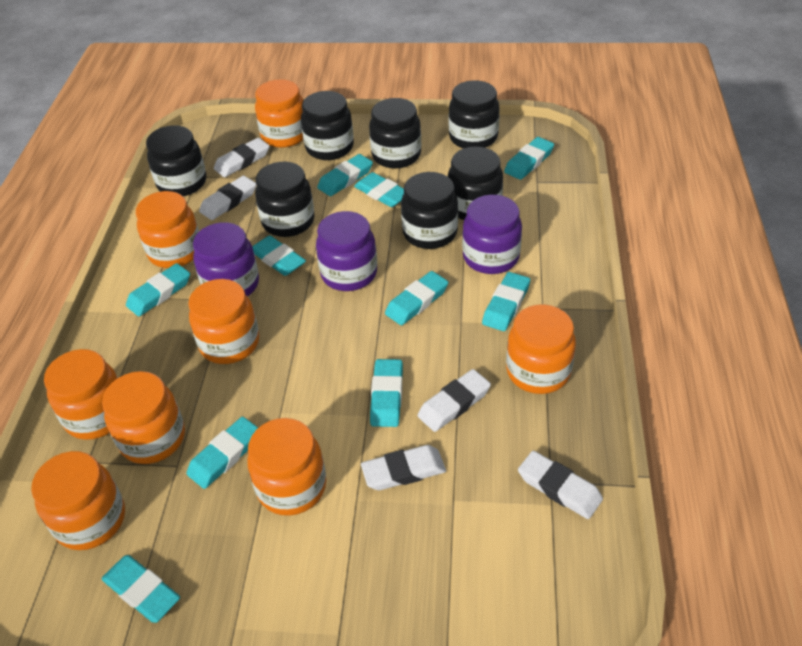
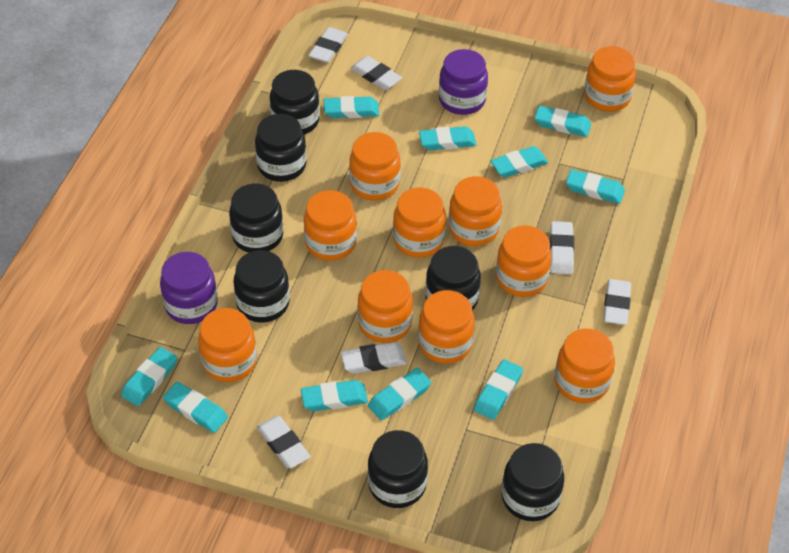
orange jar: 8 -> 10
purple jar: 3 -> 2
white eraser: 5 -> 6

